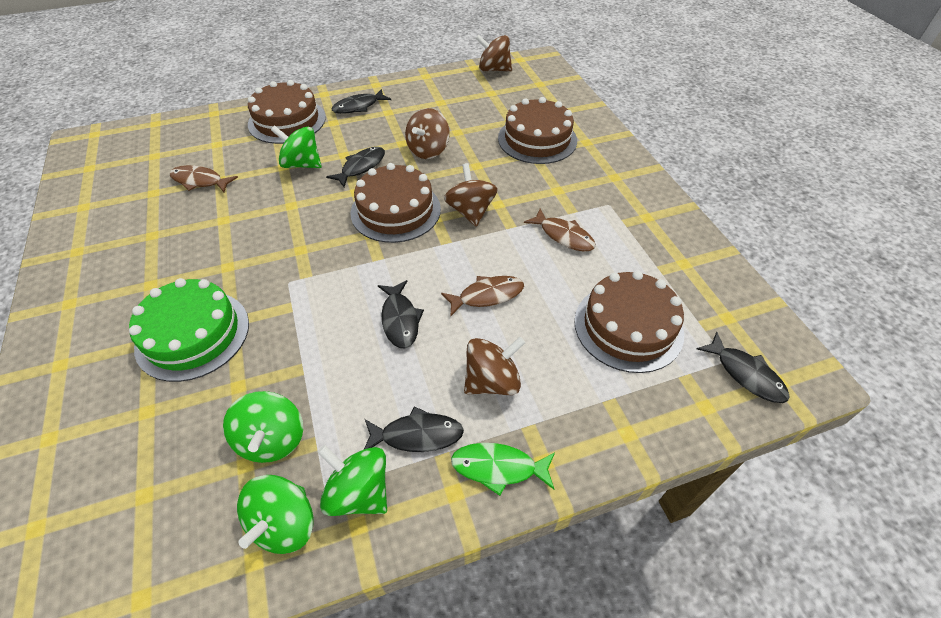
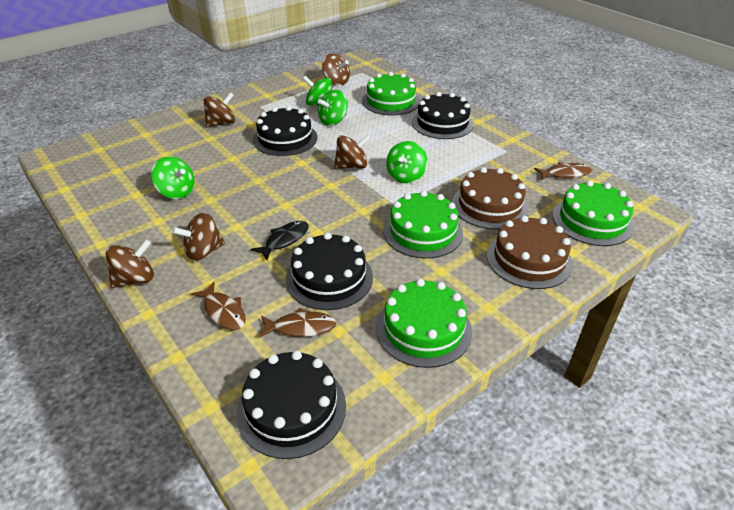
black cake: 0 -> 4
black fish: 5 -> 1
brown cake: 4 -> 2
brown spinning top: 4 -> 5
green cake: 1 -> 4
green fish: 1 -> 0

